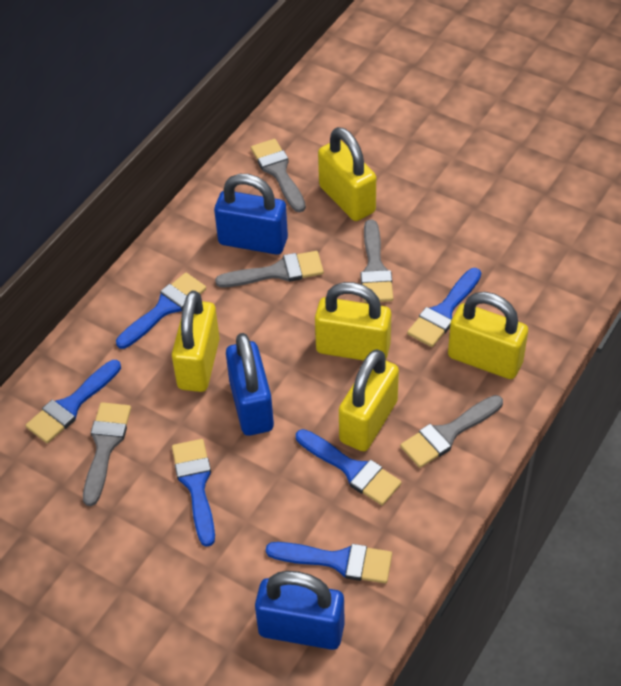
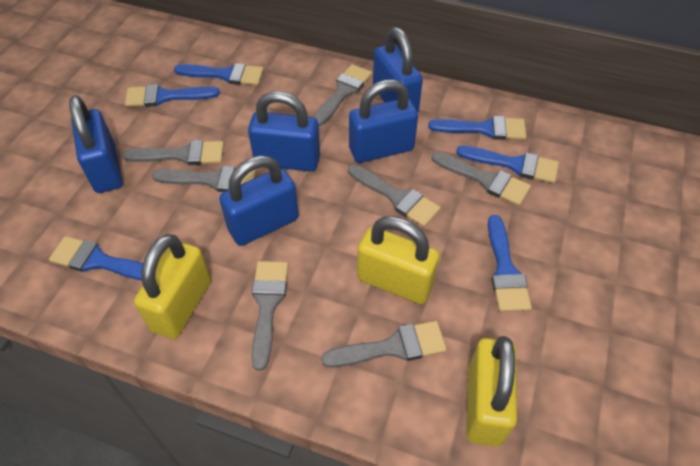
blue padlock: 3 -> 5
grey brush: 5 -> 7
yellow padlock: 5 -> 3

